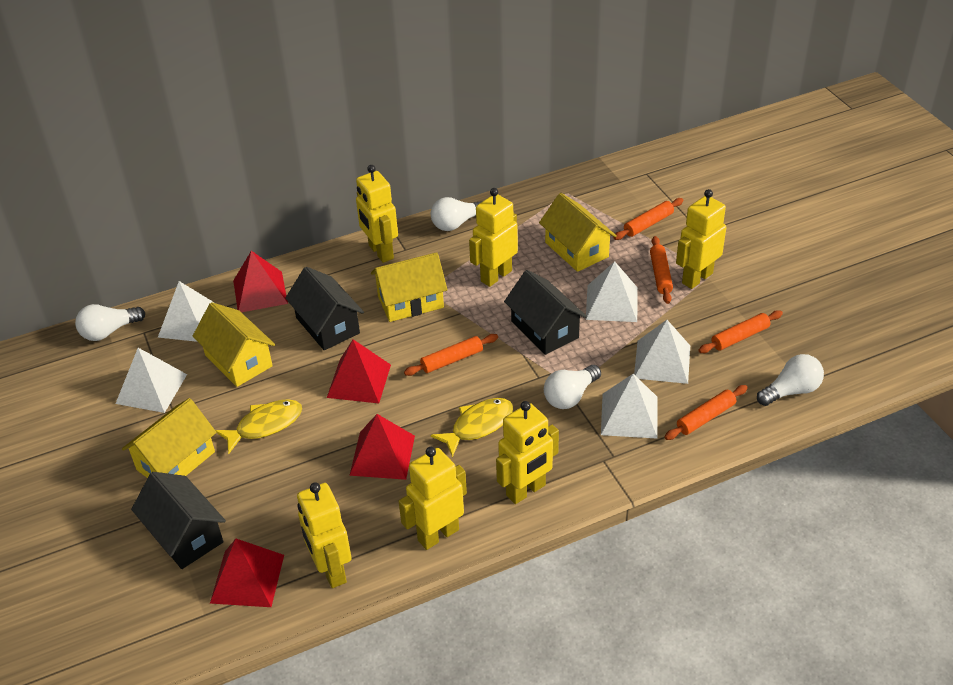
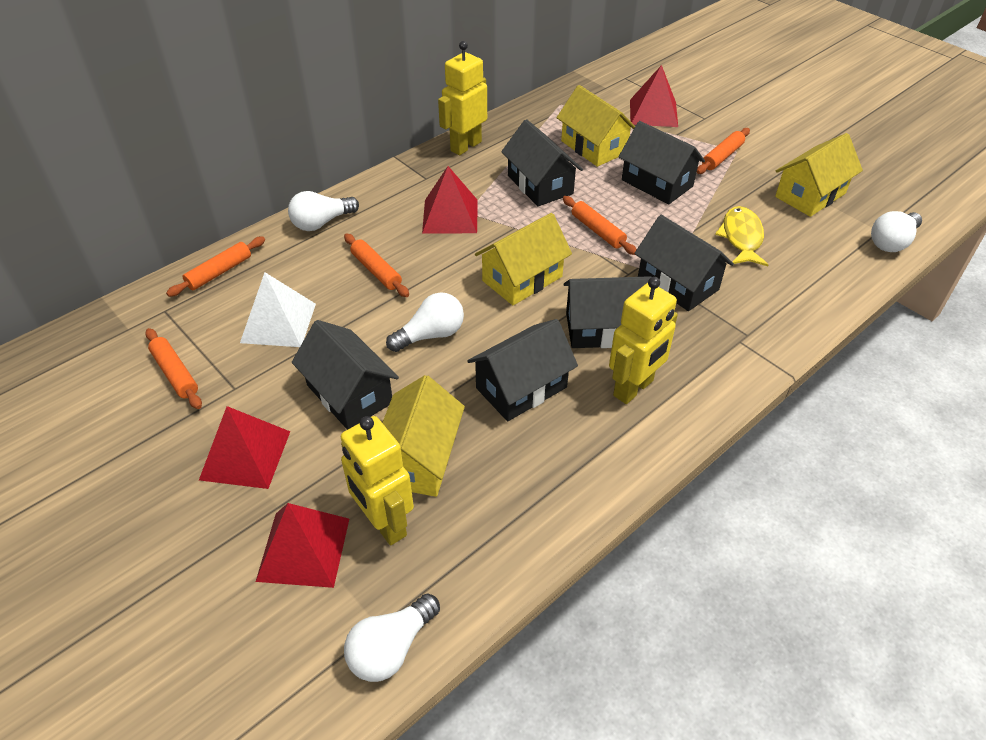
black house: 3 -> 6
white pyramid: 5 -> 1
yellow fish: 2 -> 1
yellow robot: 6 -> 3

